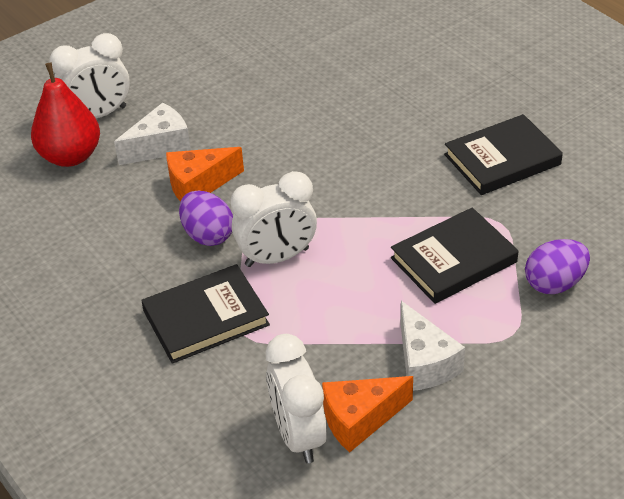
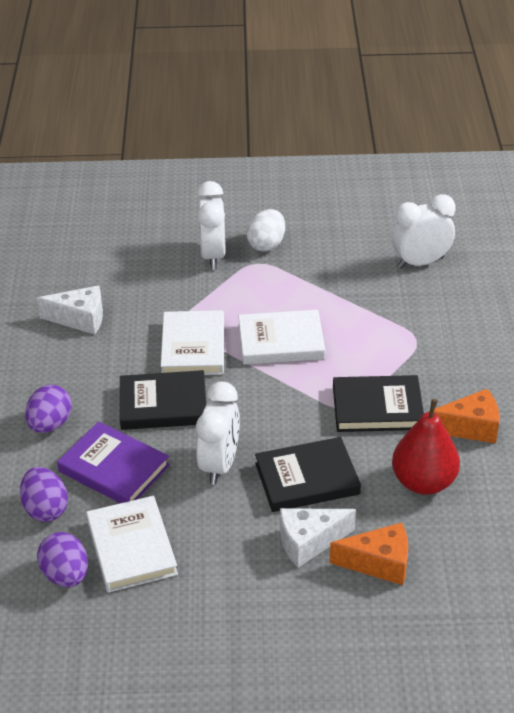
purple book: 0 -> 1
purple egg: 2 -> 3
white book: 0 -> 3
white egg: 0 -> 1

